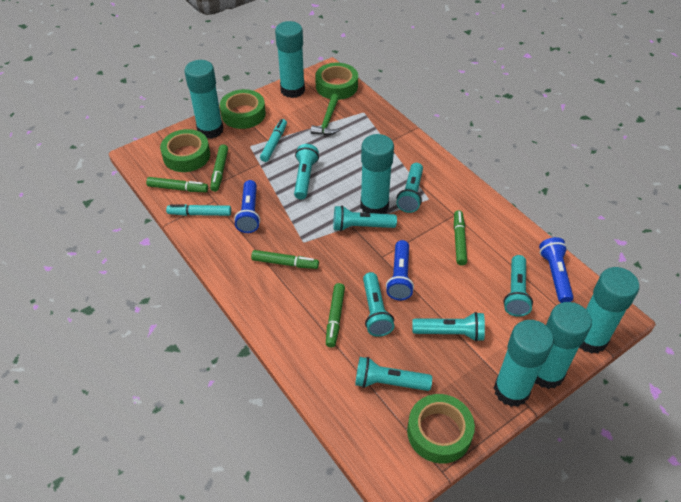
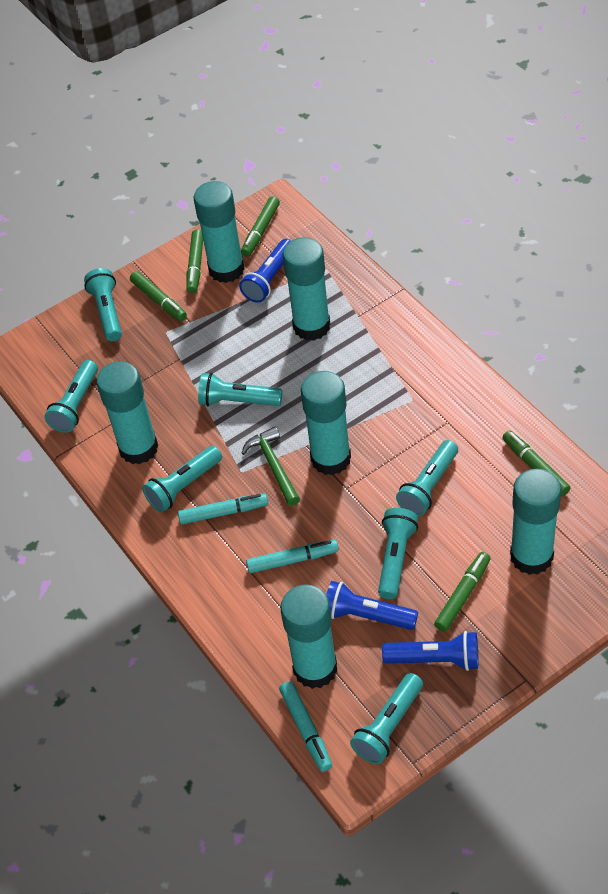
green tape: 4 -> 0
turquoise marker: 2 -> 3

